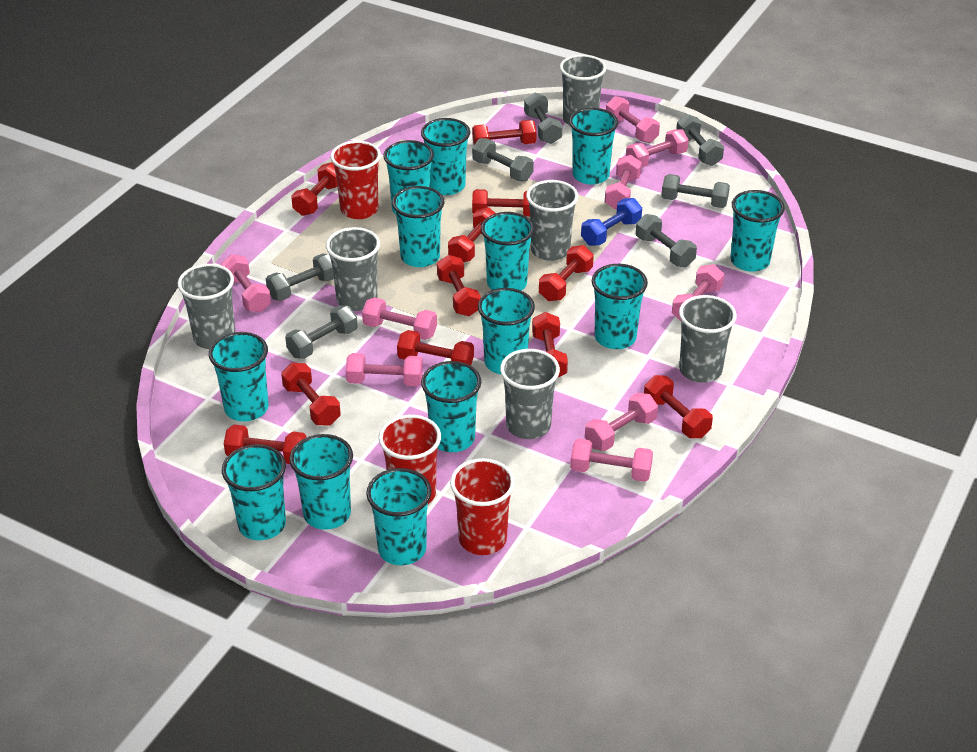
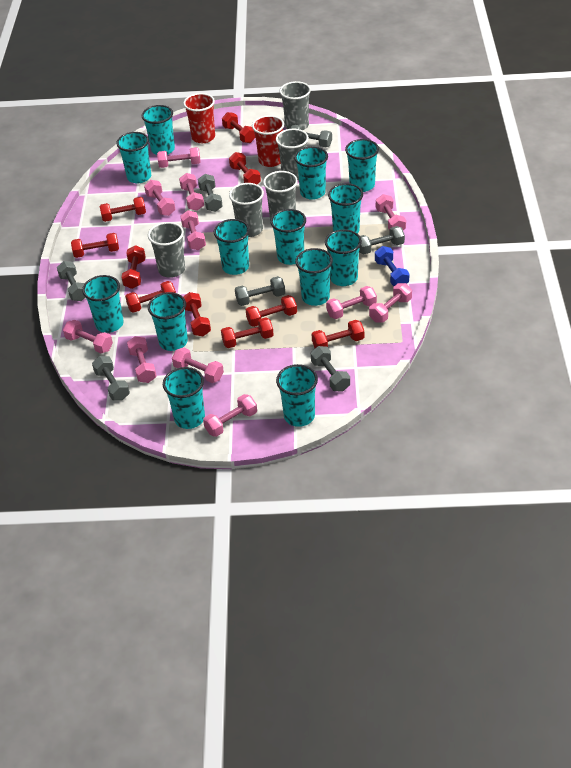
grey cup: 6 -> 5
pink dumbbell: 9 -> 11
red cup: 3 -> 2
red dumbbell: 11 -> 10

